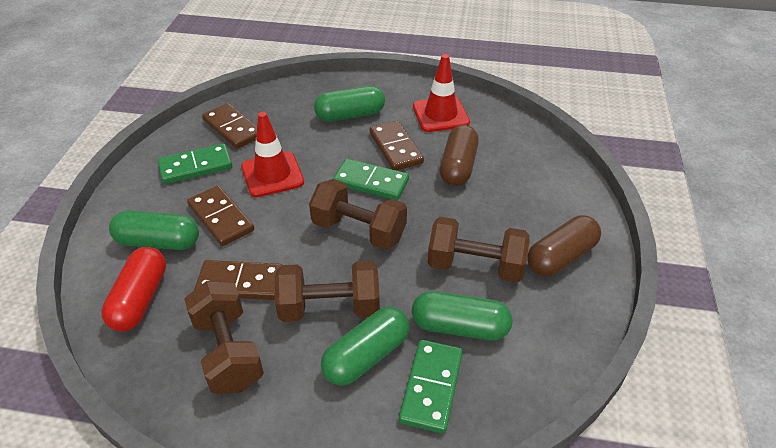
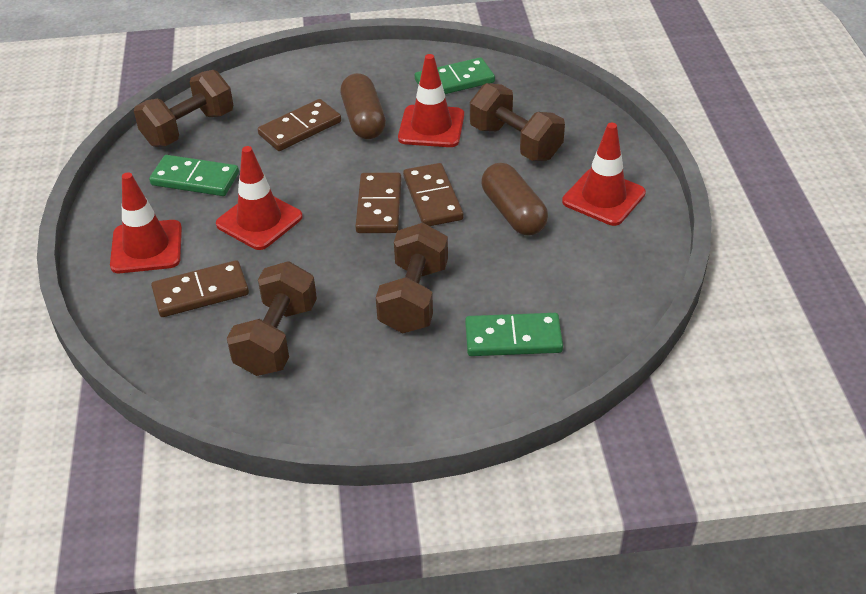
green capsule: 4 -> 0
red capsule: 1 -> 0
red traffic cone: 2 -> 4

